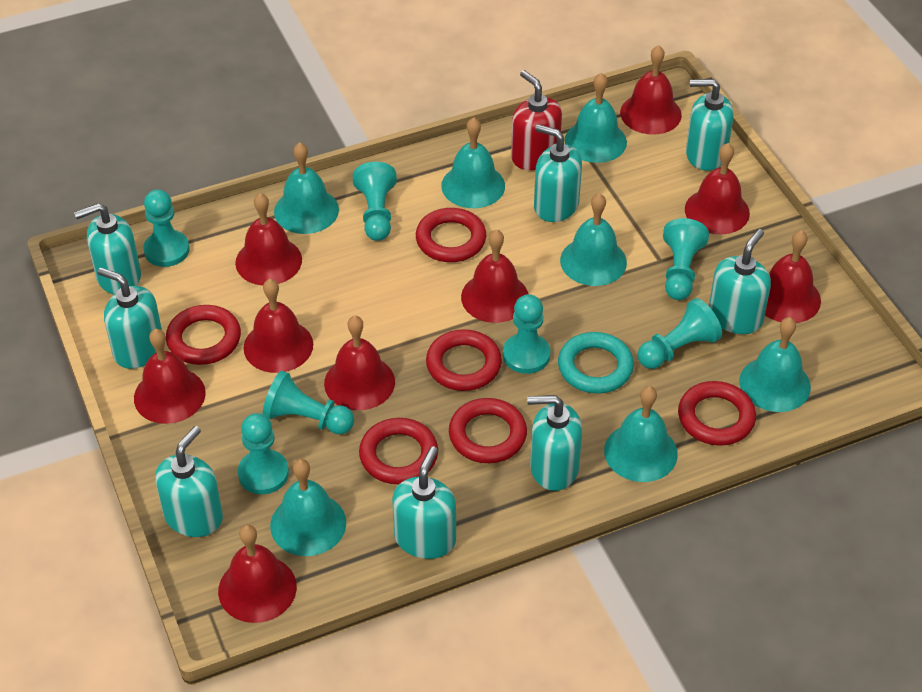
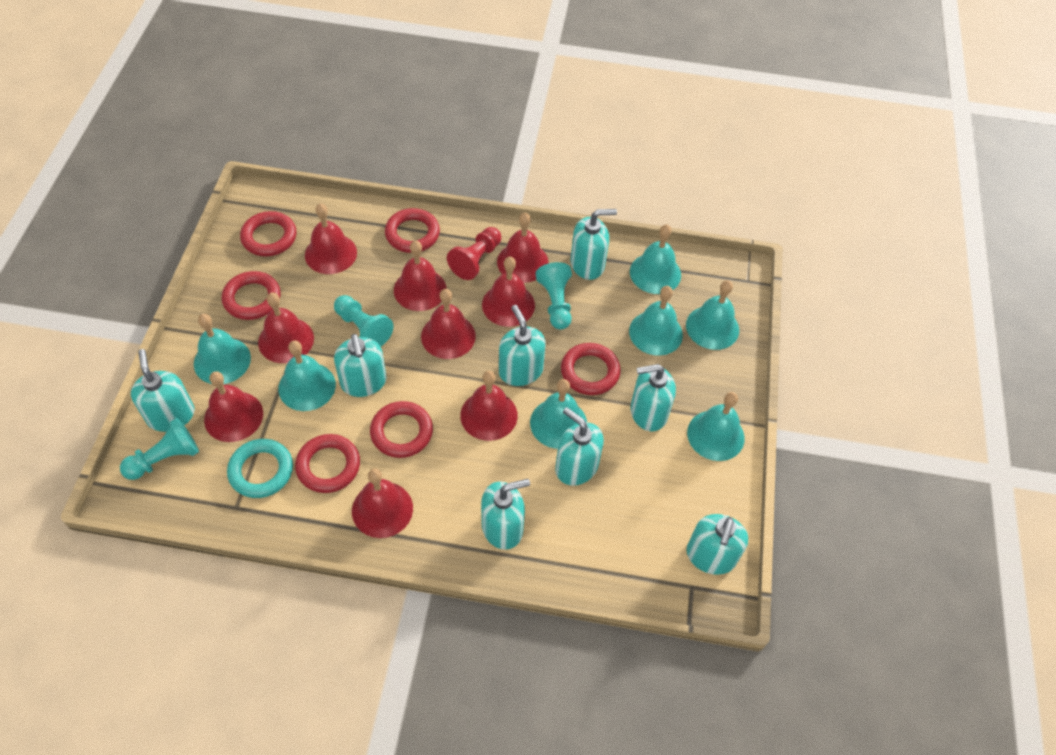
red pawn: 0 -> 1
red soap dispenser: 1 -> 0
turquoise pawn: 7 -> 3

